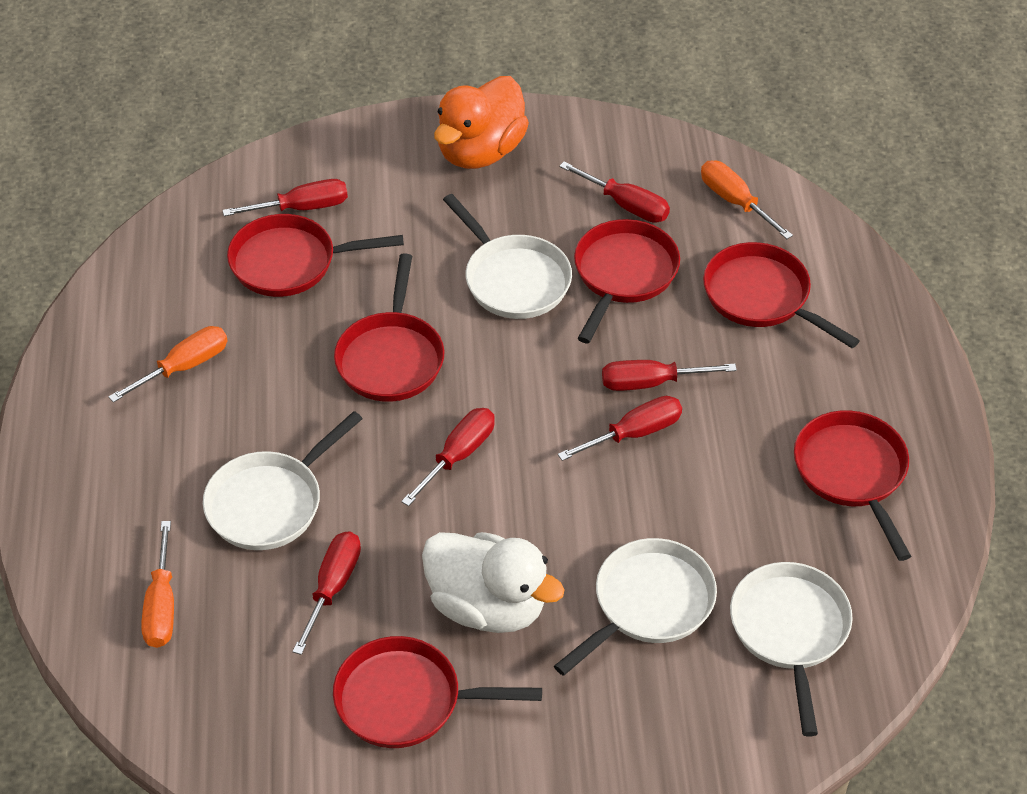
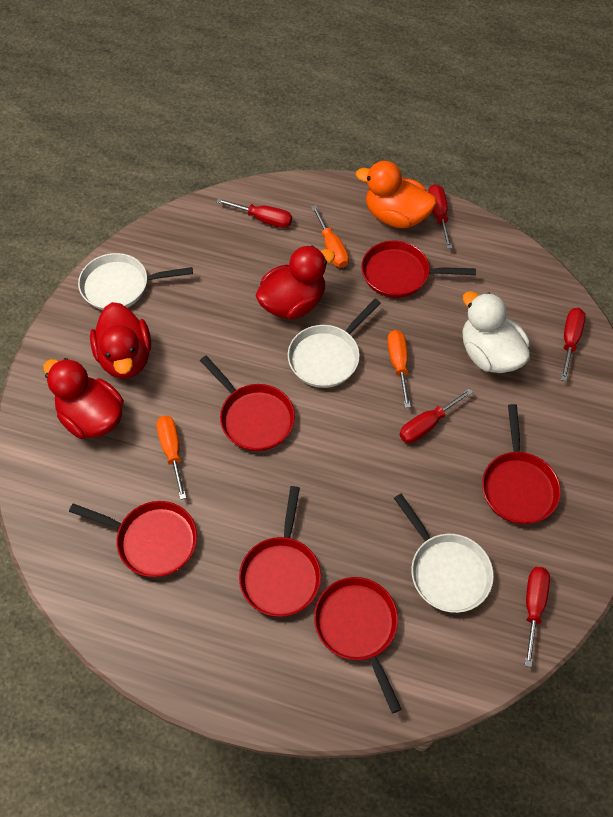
red duck: 0 -> 3
red screwdriver: 6 -> 5
white pan: 4 -> 3

